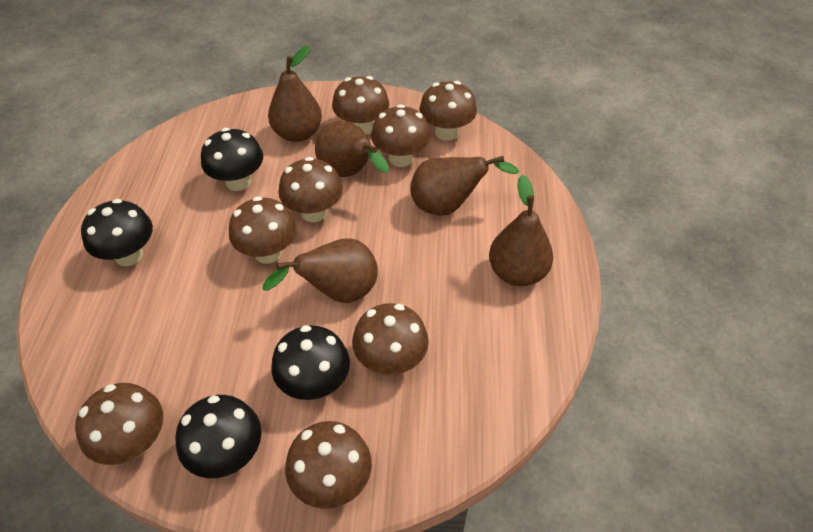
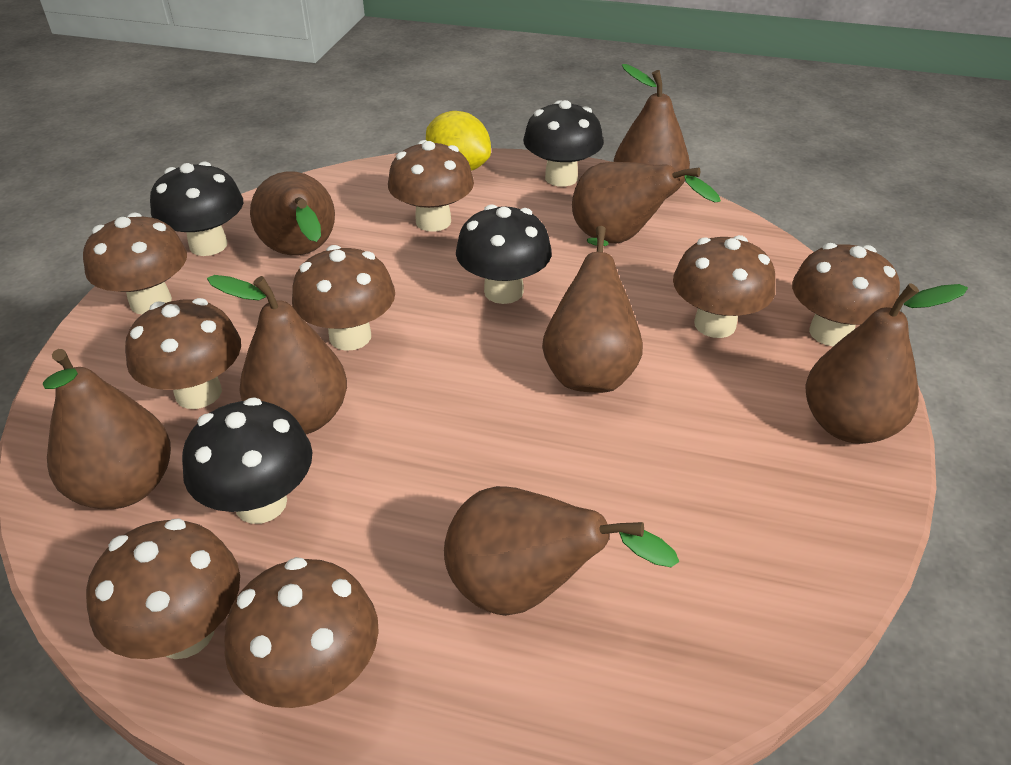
brown pear: 5 -> 8
yellow lemon: 0 -> 1

